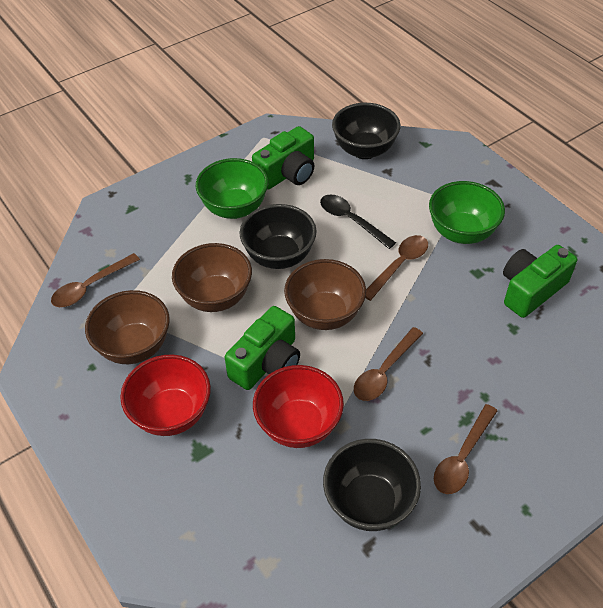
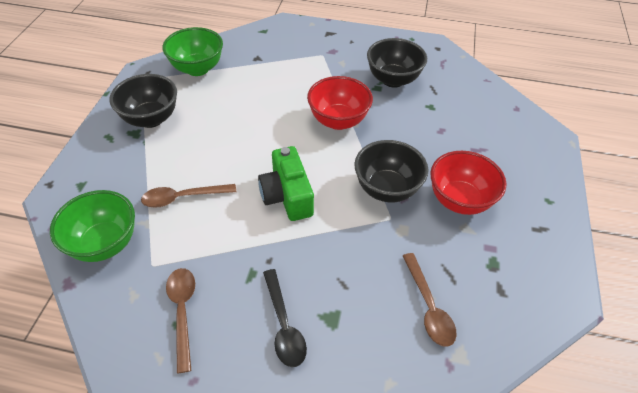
brown bowl: 3 -> 0
brown spoon: 4 -> 3
green camera: 3 -> 1

